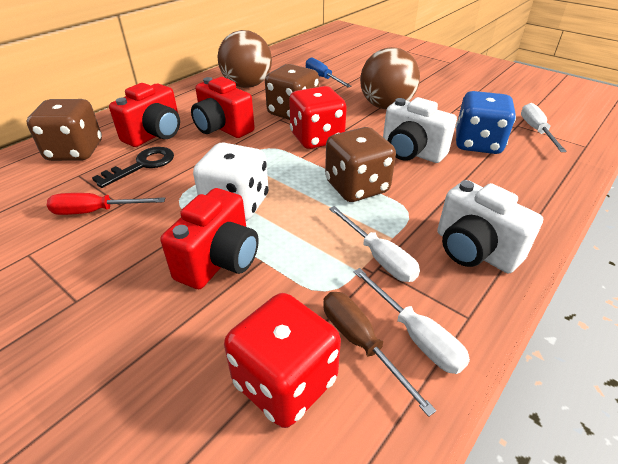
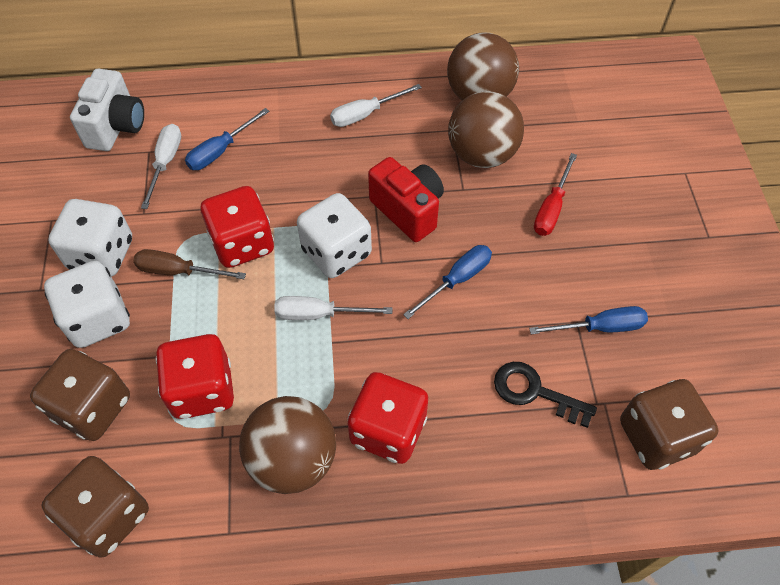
blue dice: 1 -> 0
blue screwdriver: 1 -> 3
brown ball: 2 -> 3
red camera: 3 -> 1
red dice: 2 -> 3
white camera: 2 -> 1
white dice: 1 -> 3

